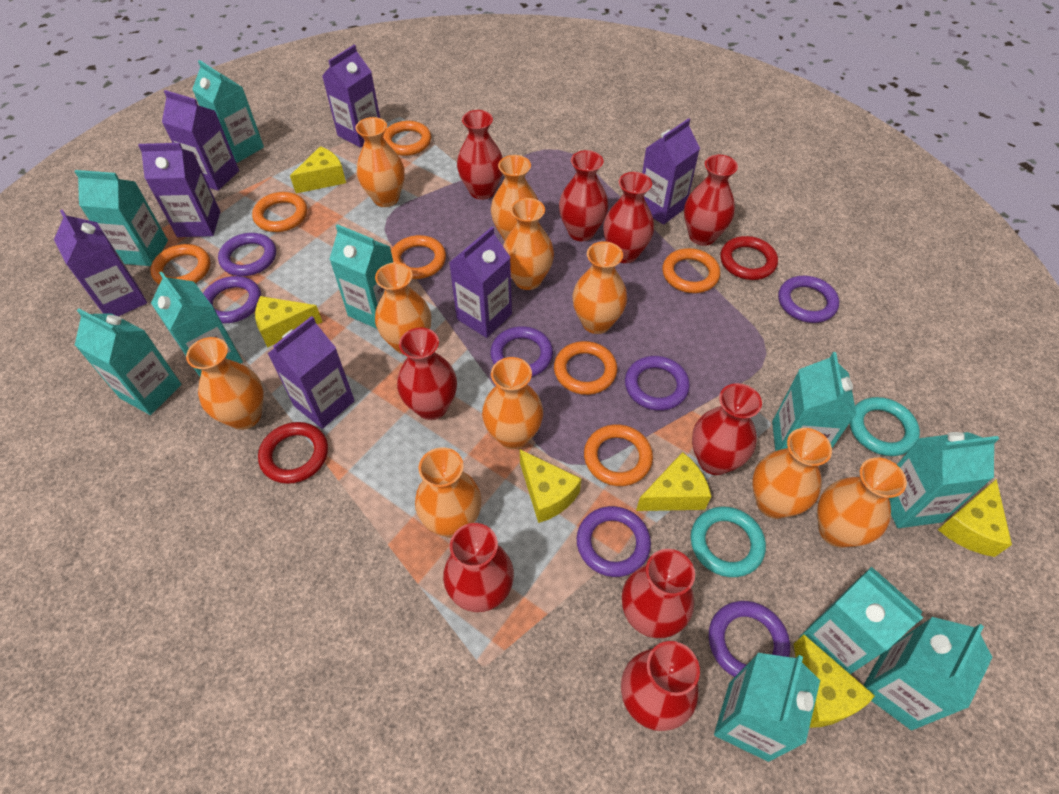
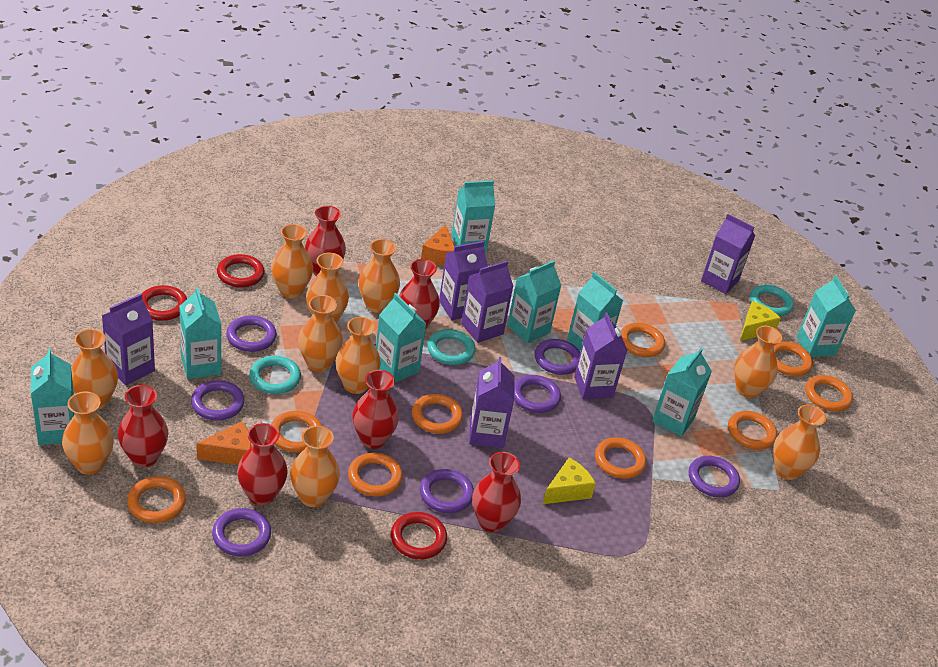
orange cheese: 0 -> 2
orange ring: 7 -> 9
purple carton: 7 -> 6
red ring: 2 -> 3
red vase: 9 -> 6
turquoise carton: 10 -> 8
turquoise ring: 2 -> 3
yellow cheese: 6 -> 2

